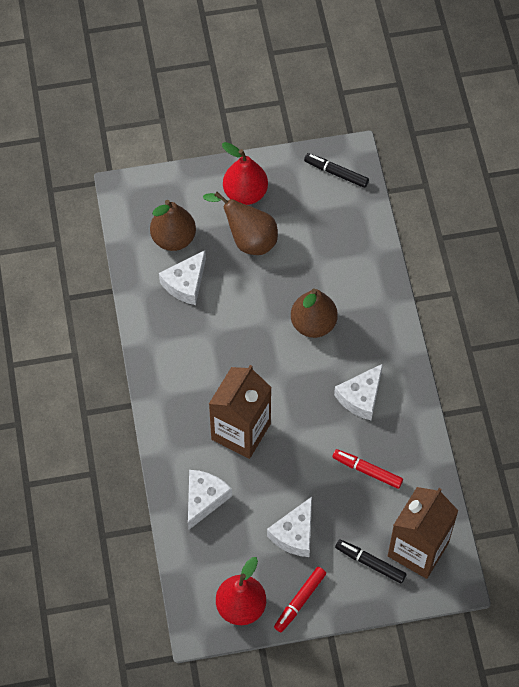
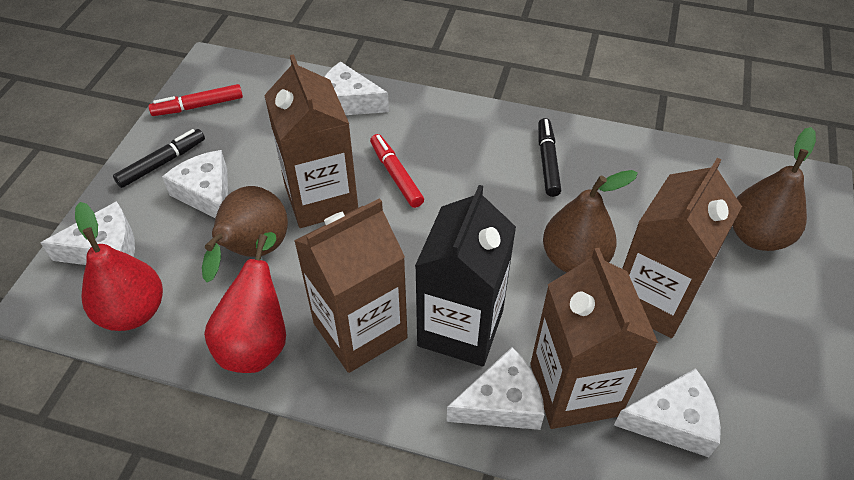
black carton: 0 -> 1
brown carton: 2 -> 4
white cheese: 4 -> 5

